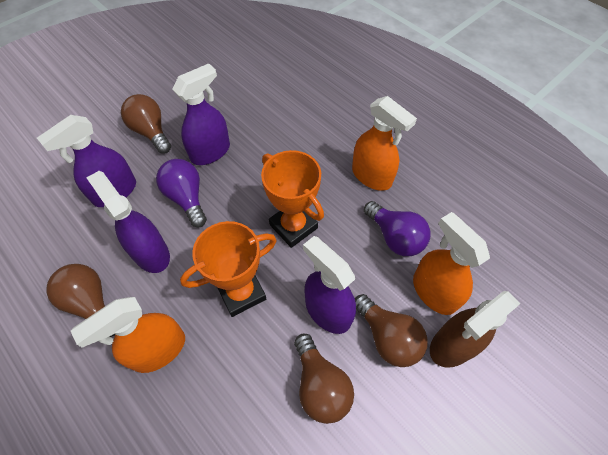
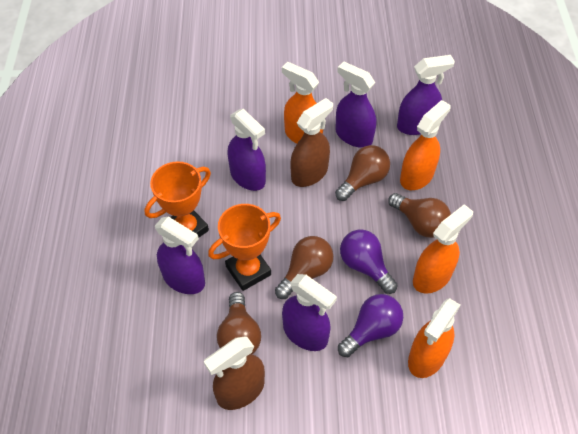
brown spray bottle: 1 -> 2
orange spray bottle: 3 -> 4
purple spray bottle: 4 -> 5

